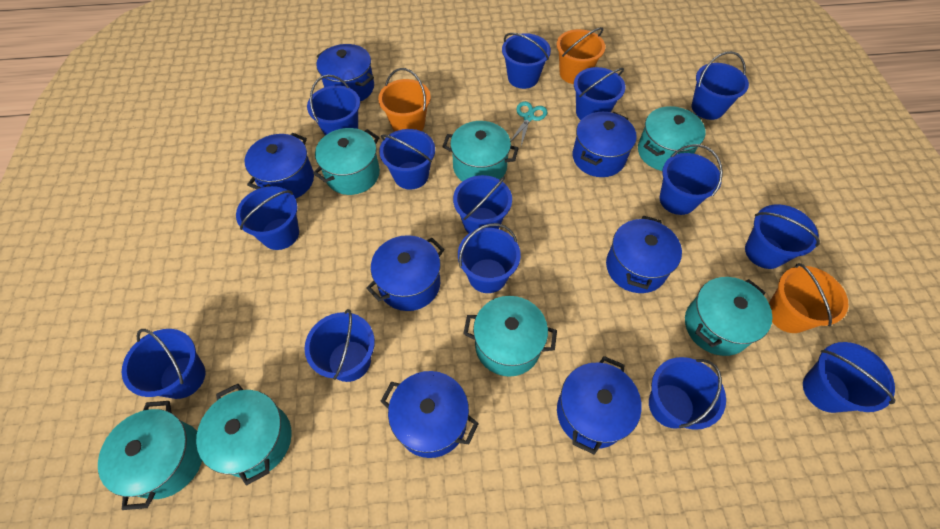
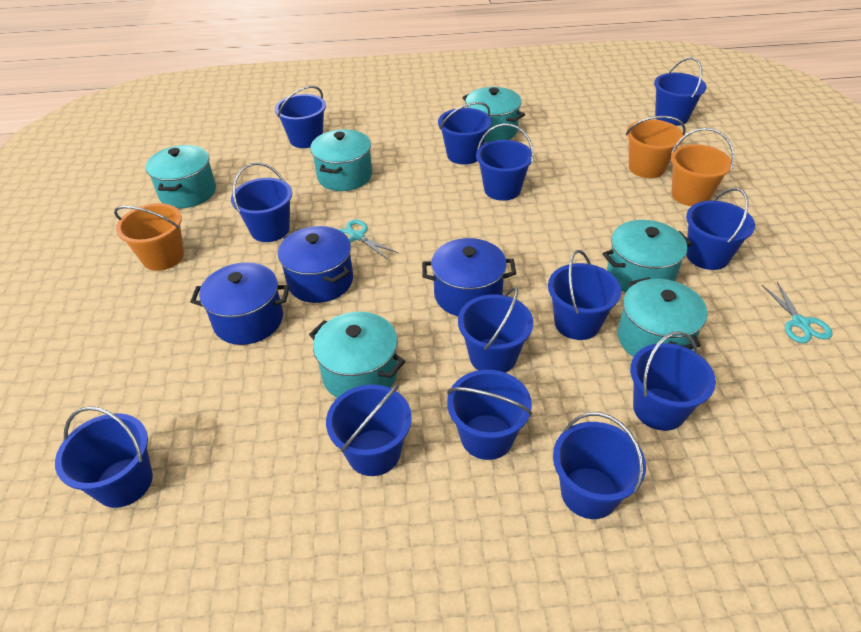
blue bucket: 14 -> 13
blue pot: 7 -> 3
turquoise pot: 7 -> 6
turquoise scissors: 1 -> 2

